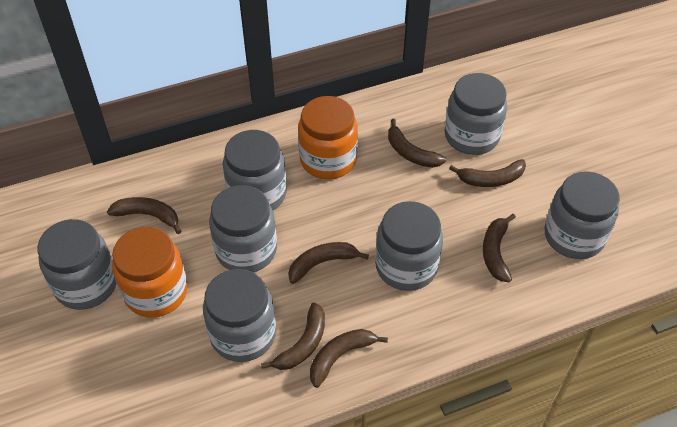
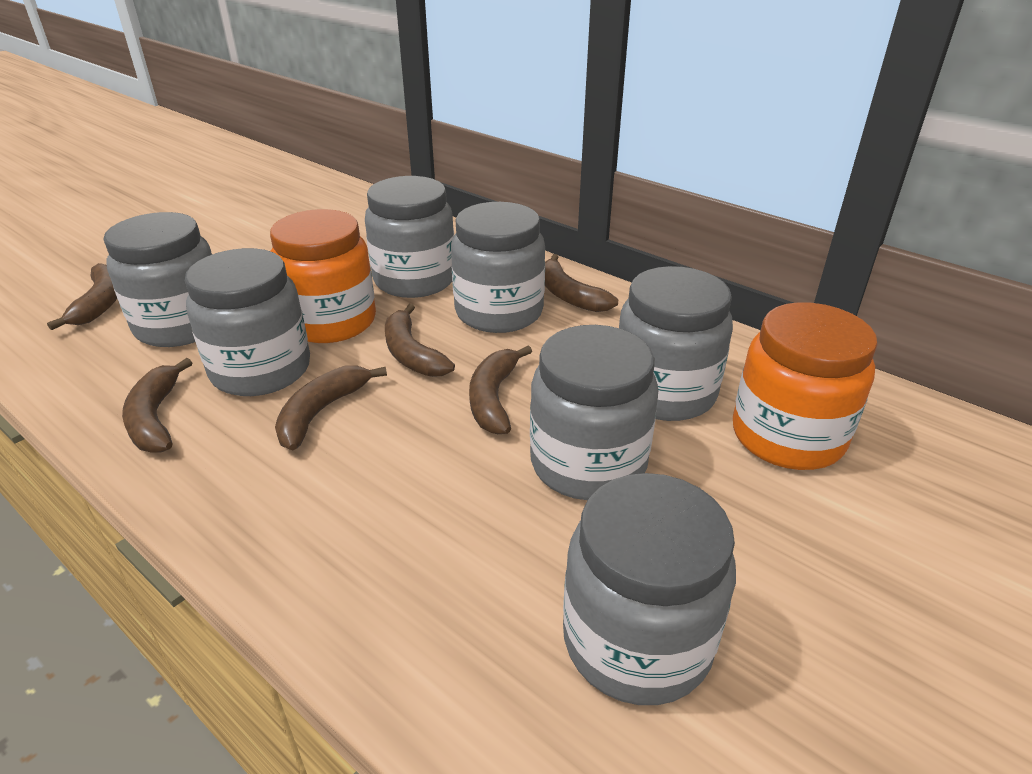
brown banana: 7 -> 6

